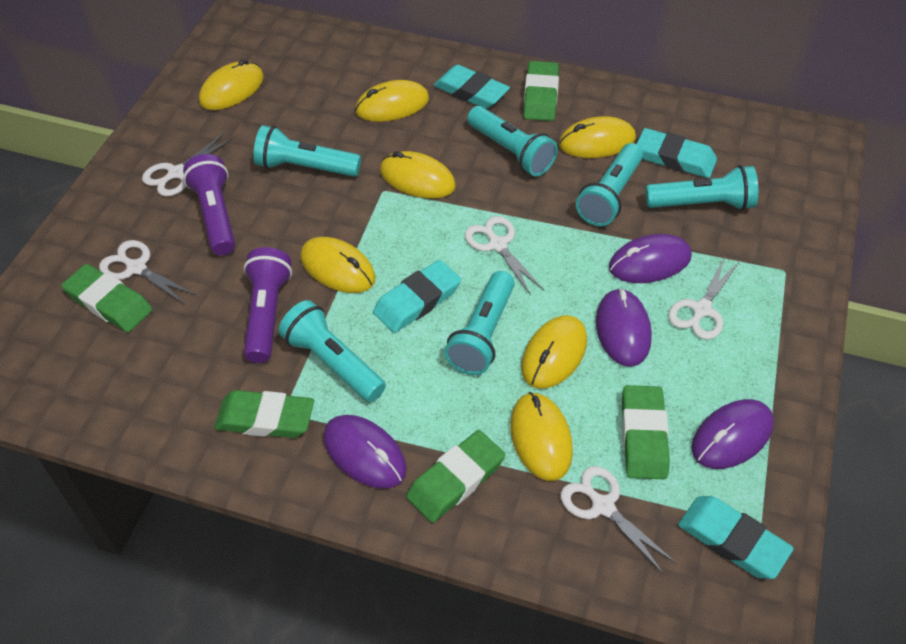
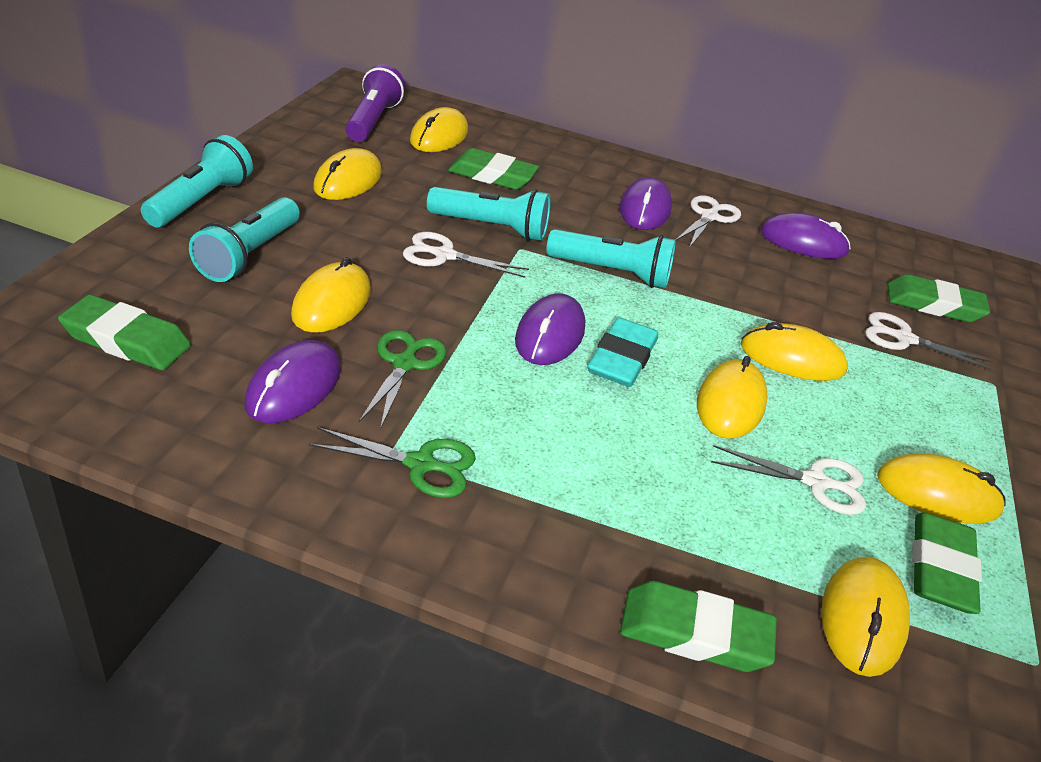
green scissors: 0 -> 2
purple flashlight: 2 -> 1
turquoise eraser: 4 -> 1
turquoise flashlight: 6 -> 4
white scissors: 5 -> 4

